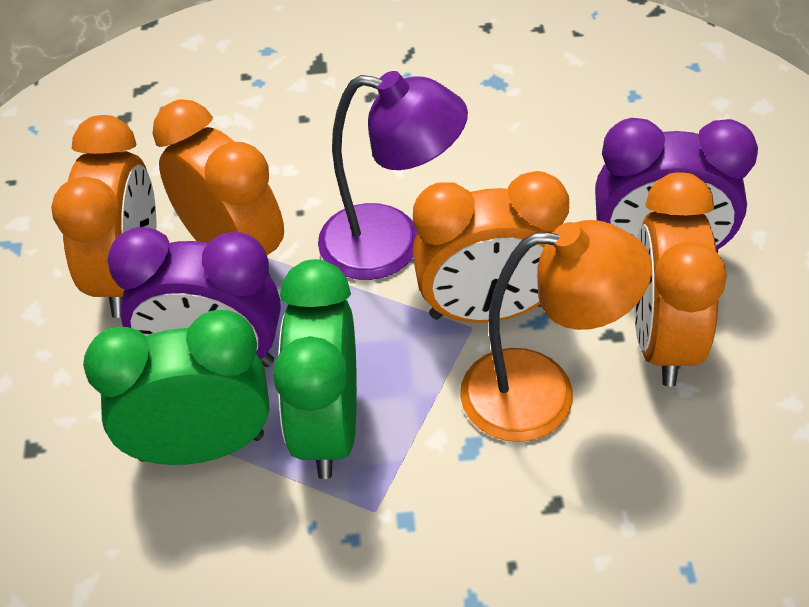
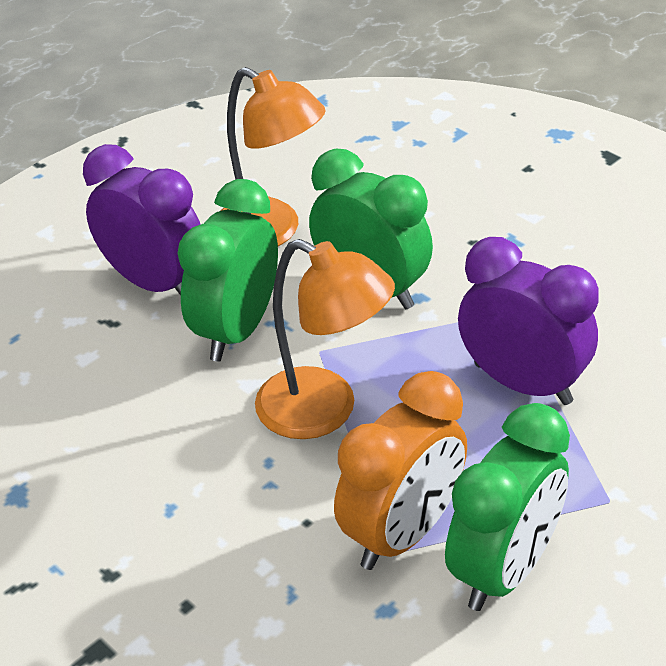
green clock: 2 -> 3
orange clock: 4 -> 1
orange lamp: 1 -> 2
purple lamp: 1 -> 0

